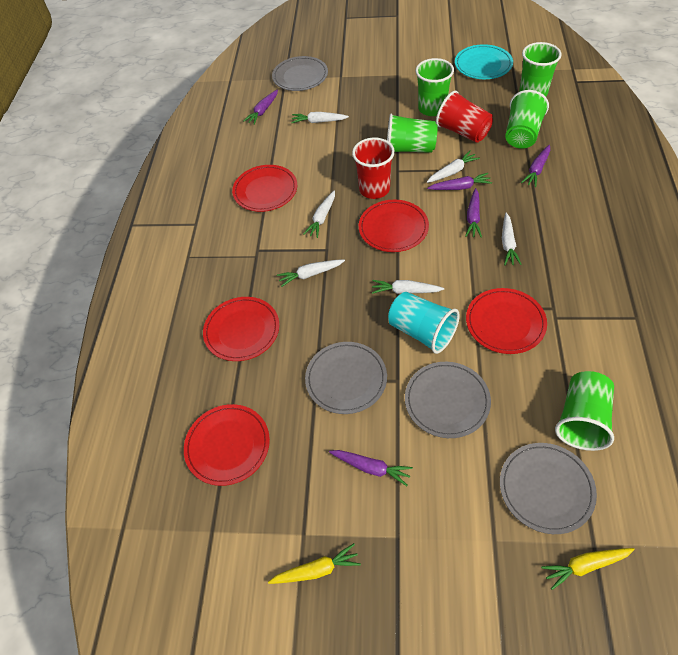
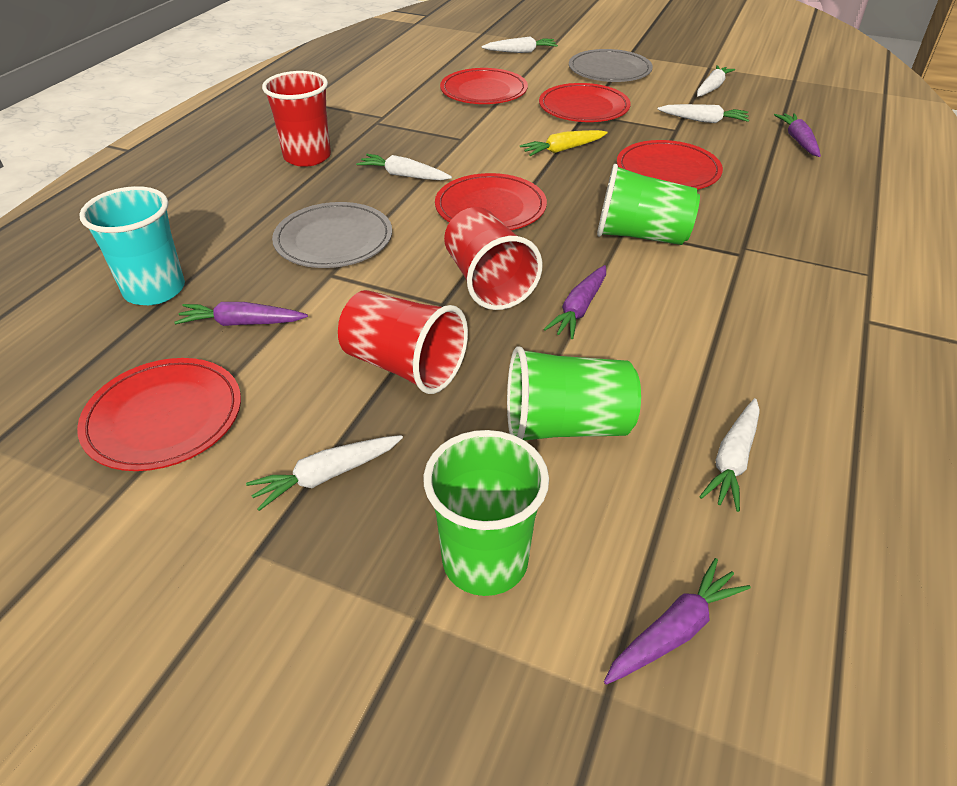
green cup: 5 -> 3
grey plate: 4 -> 2
purple carrot: 5 -> 4
red cup: 2 -> 3
turquoise plate: 1 -> 0
yellow carrot: 2 -> 1

